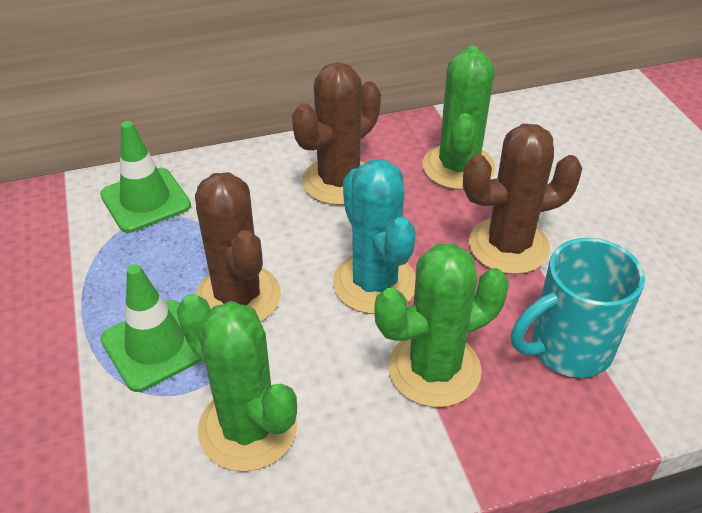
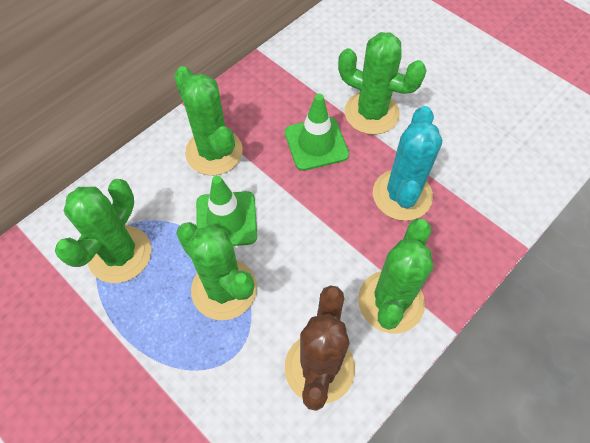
brown cactus: 3 -> 1
green cactus: 3 -> 5
turquoise mug: 1 -> 0

